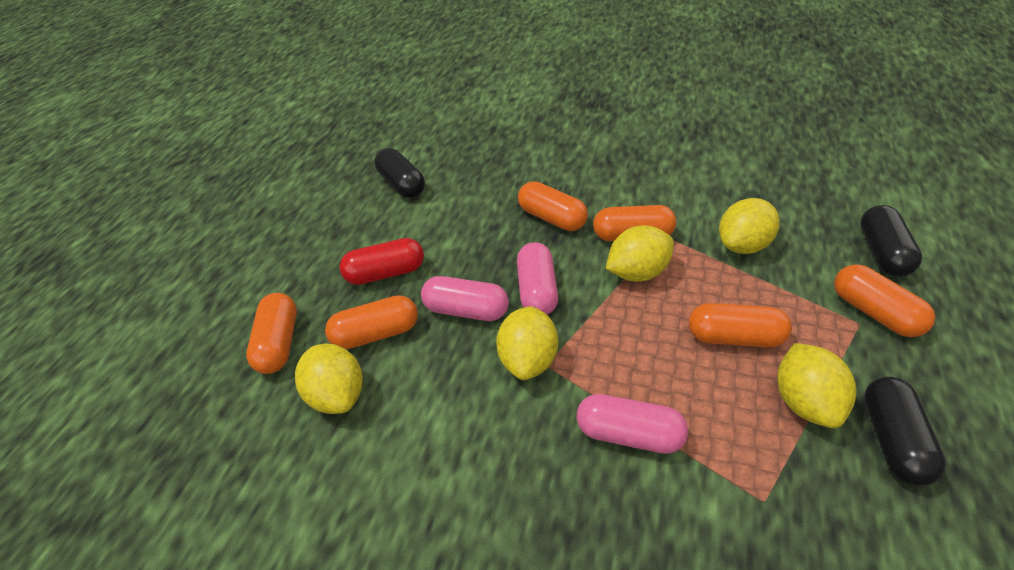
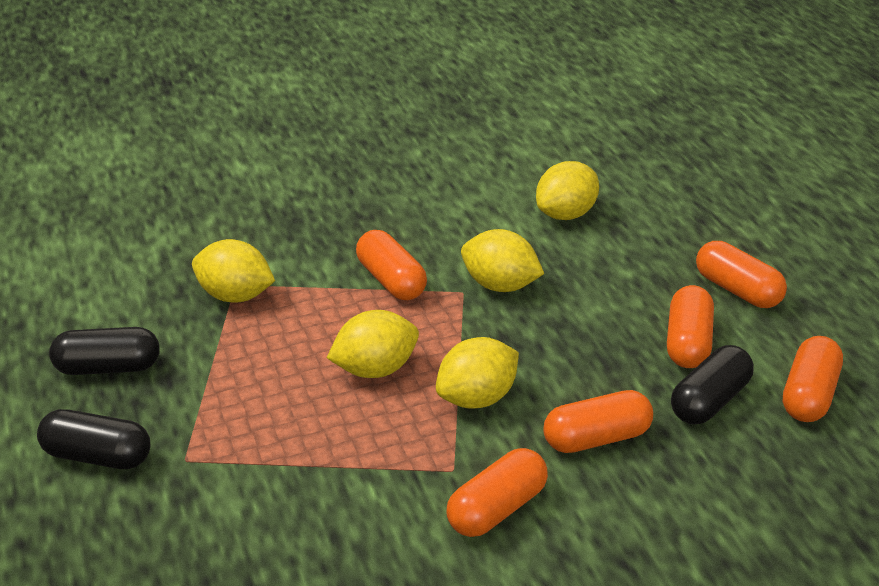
pink capsule: 3 -> 0
red capsule: 1 -> 0

